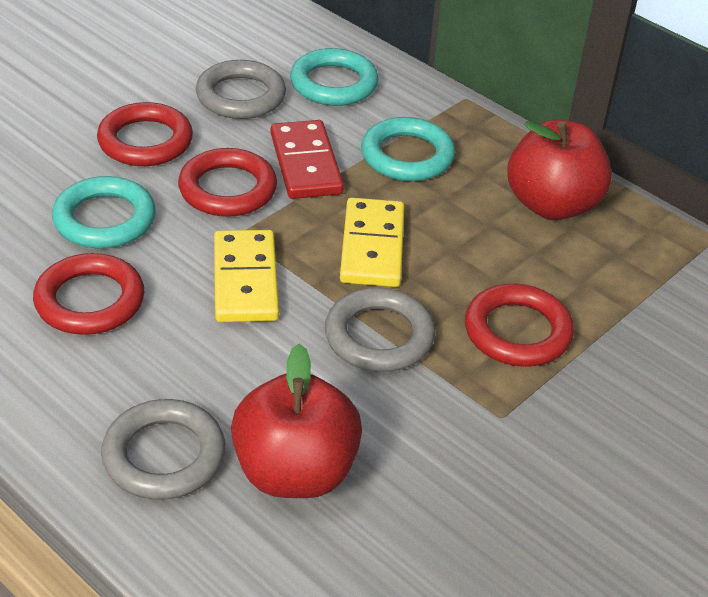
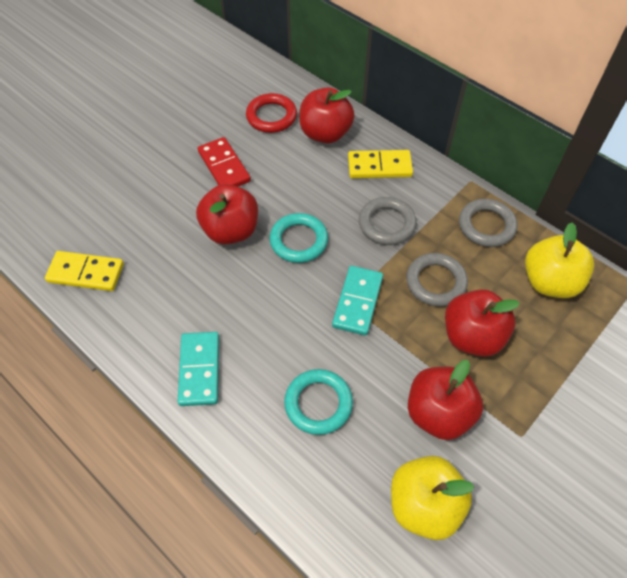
red apple: 2 -> 4
red ring: 4 -> 1
turquoise domino: 0 -> 2
turquoise ring: 3 -> 2
yellow apple: 0 -> 2

